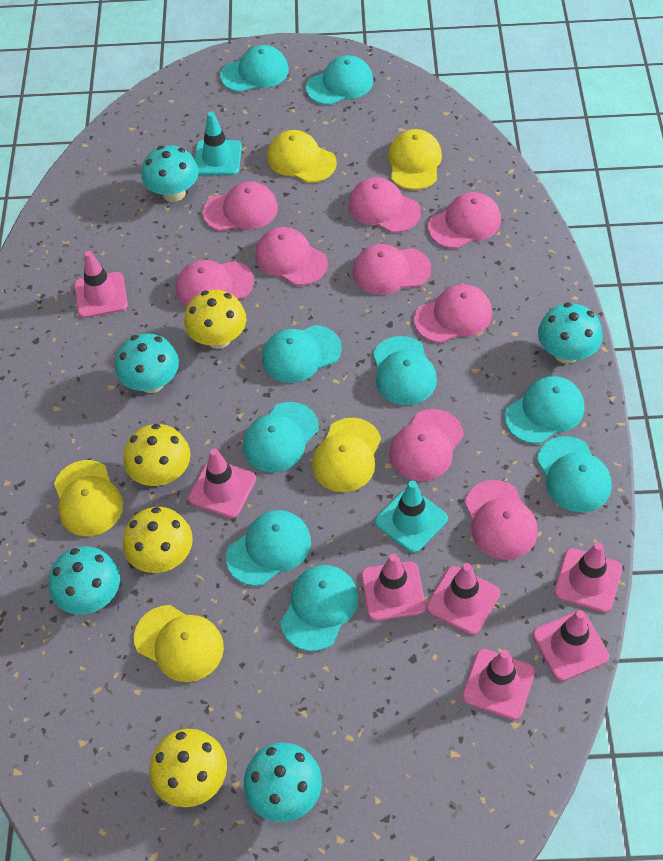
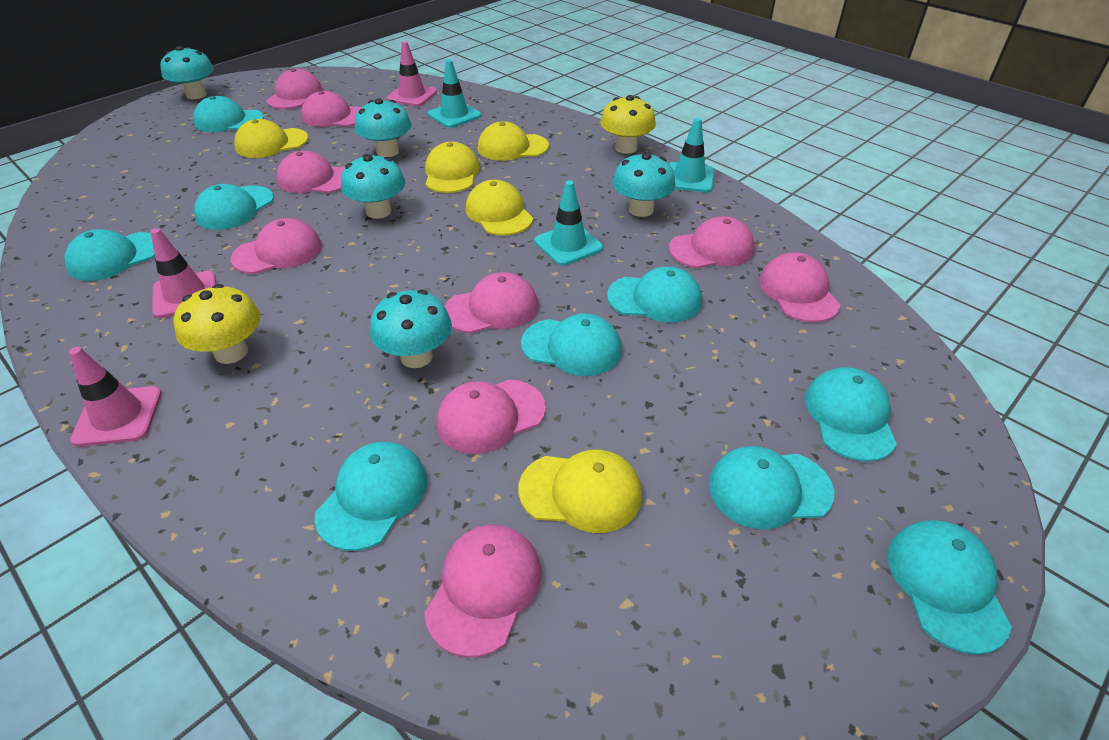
pink traffic cone: 7 -> 3
turquoise traffic cone: 2 -> 3
yellow mushroom: 4 -> 2

